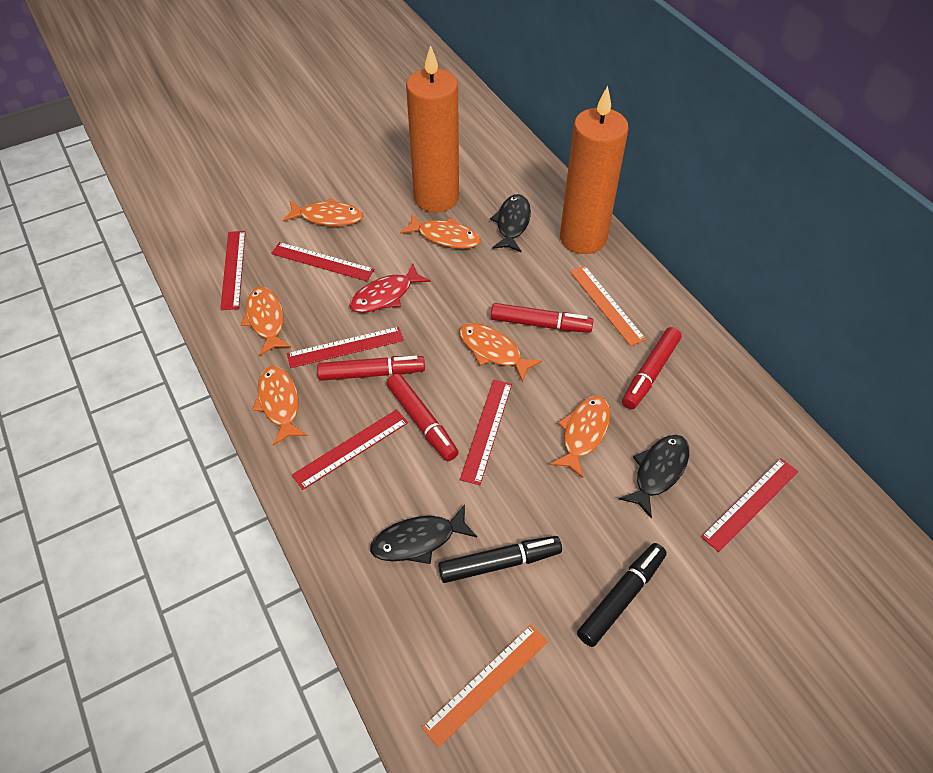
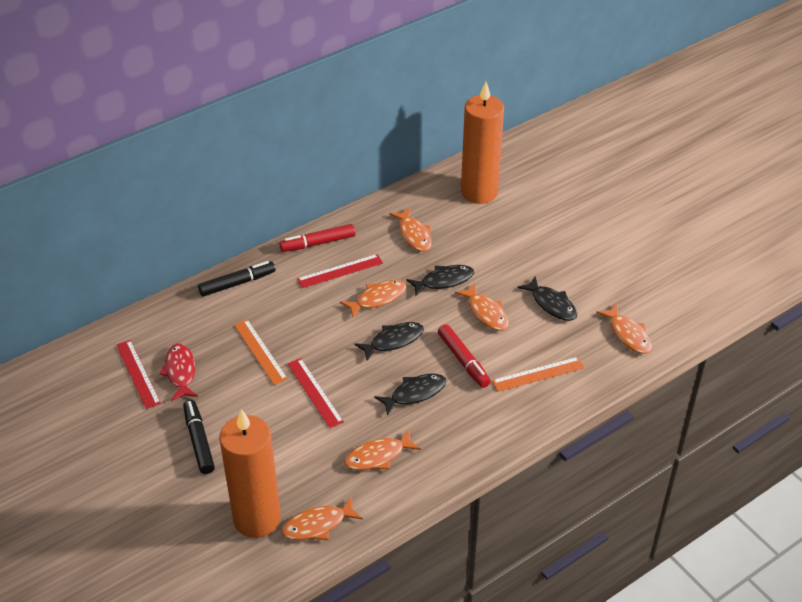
black fish: 3 -> 4
red marker: 4 -> 2
red ruler: 6 -> 3

